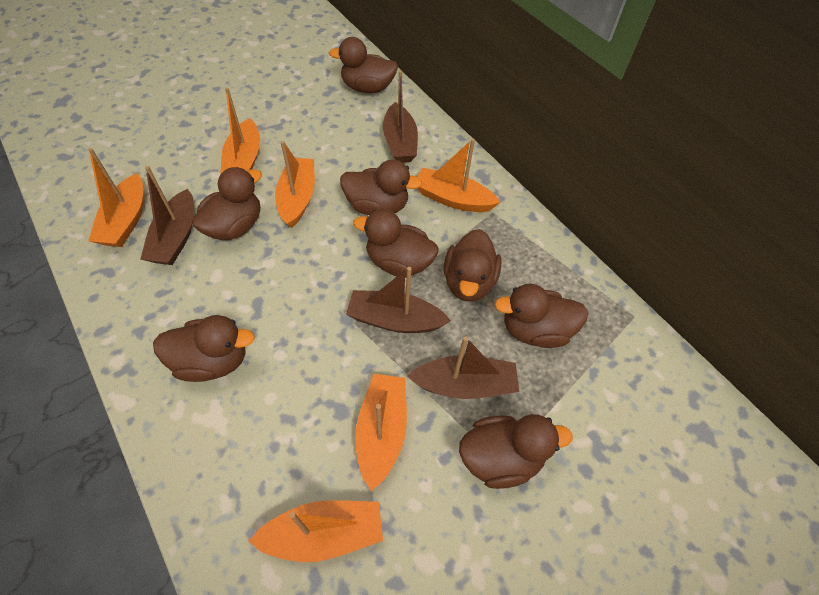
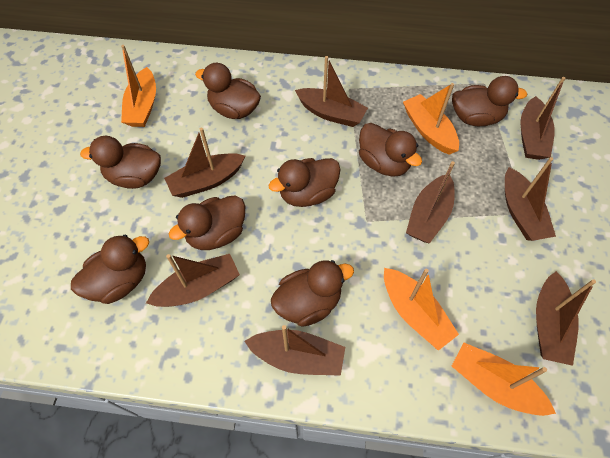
brown boat: 4 -> 8
orange boat: 6 -> 4

